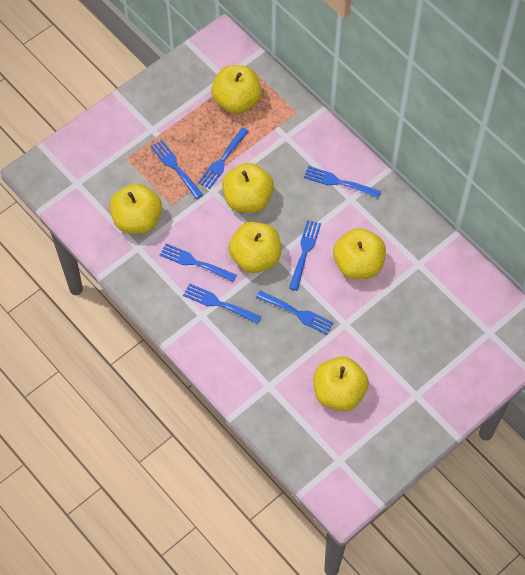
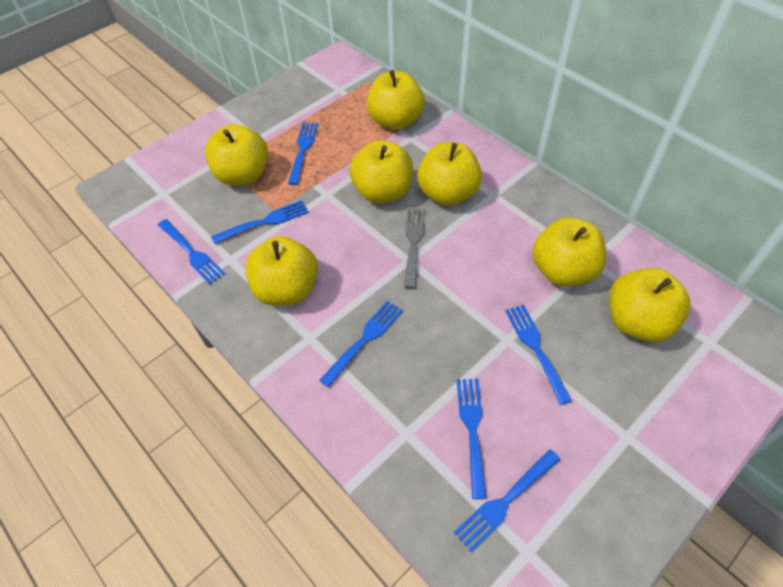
grey fork: 0 -> 1
yellow apple: 6 -> 7

